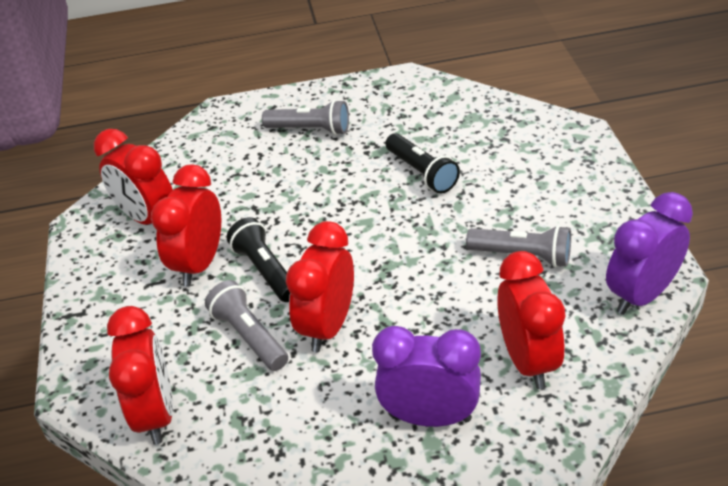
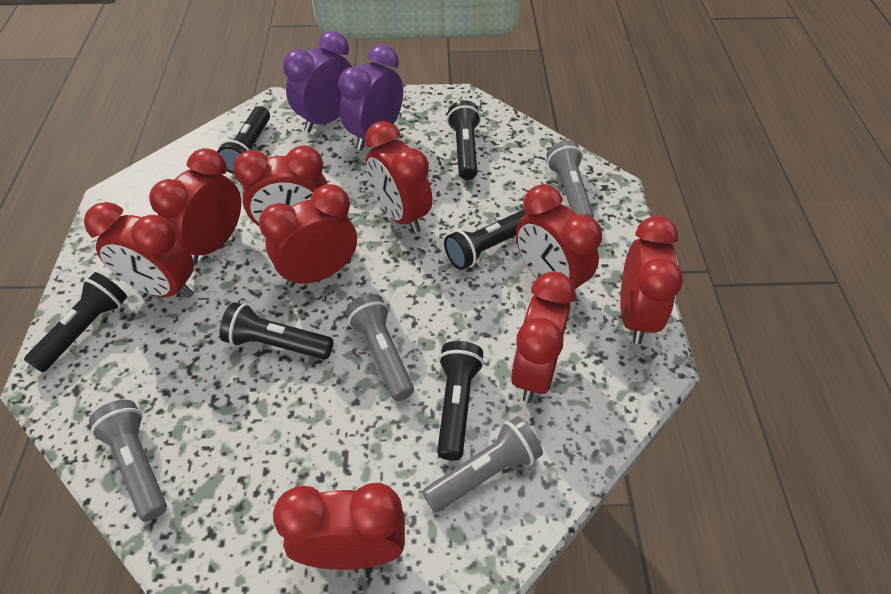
black flashlight: 2 -> 6
grey flashlight: 3 -> 4
red clock: 5 -> 9

